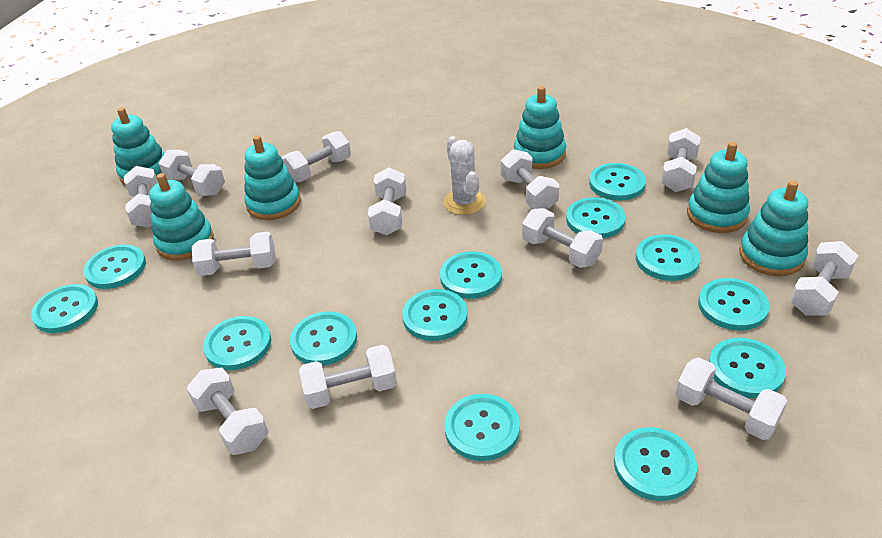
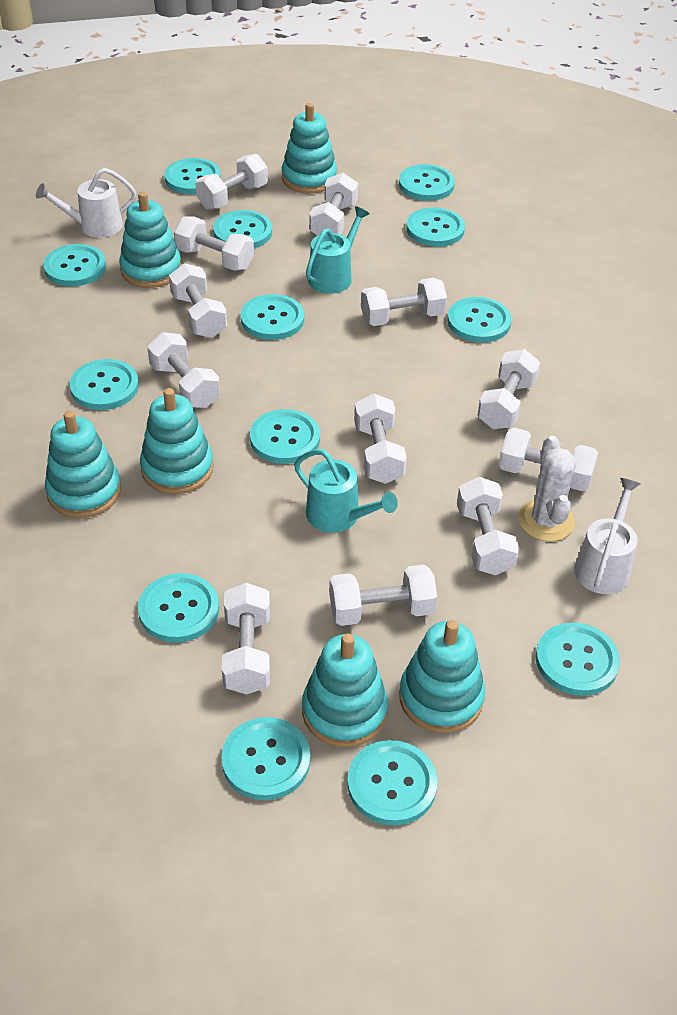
turquoise watering can: 0 -> 2
white watering can: 0 -> 2

